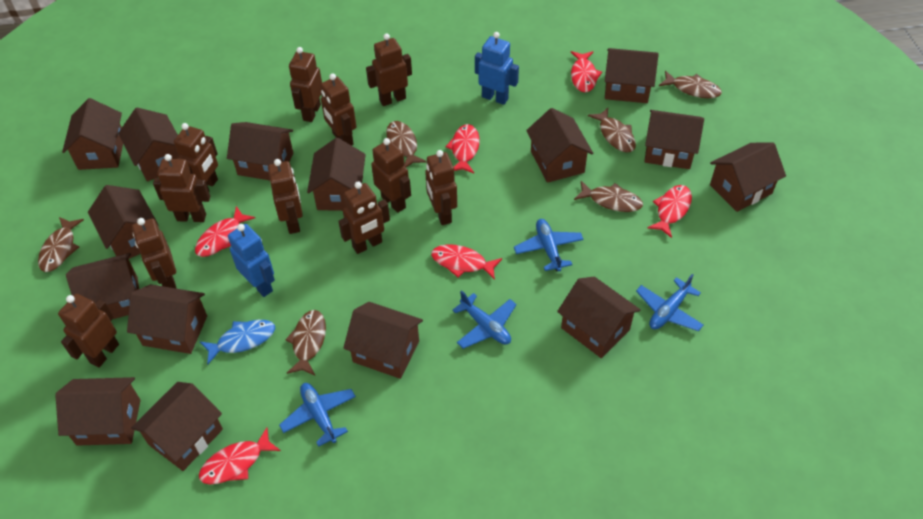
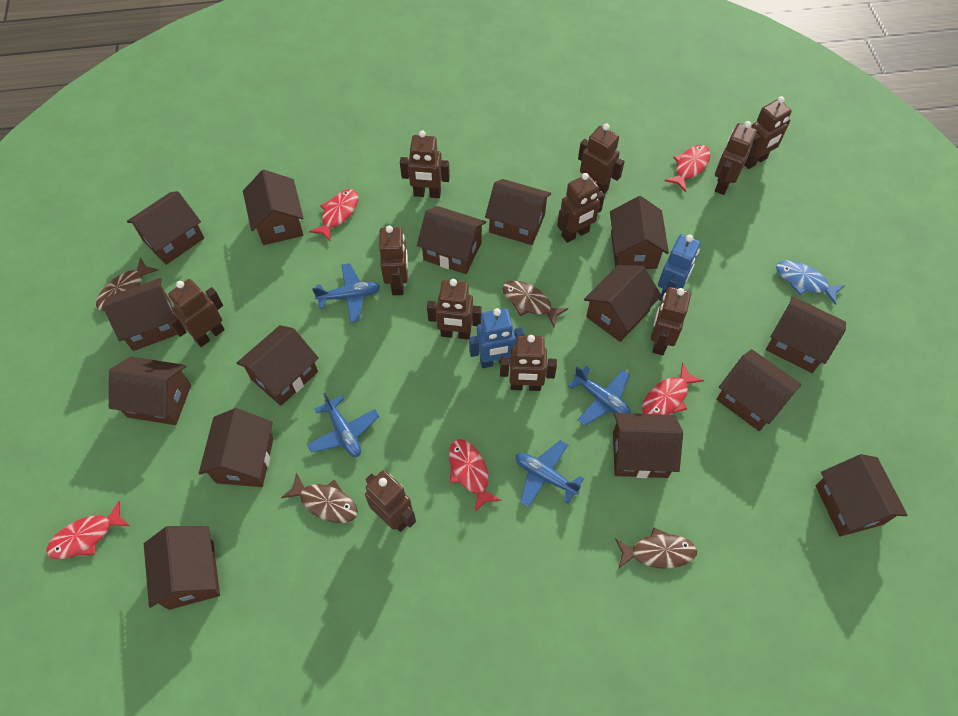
brown fish: 6 -> 4
red fish: 6 -> 5

